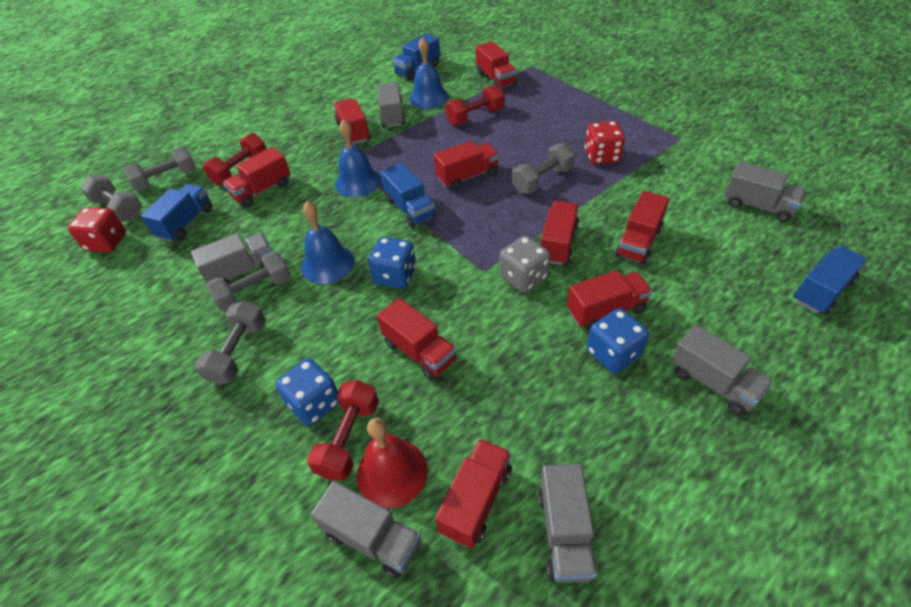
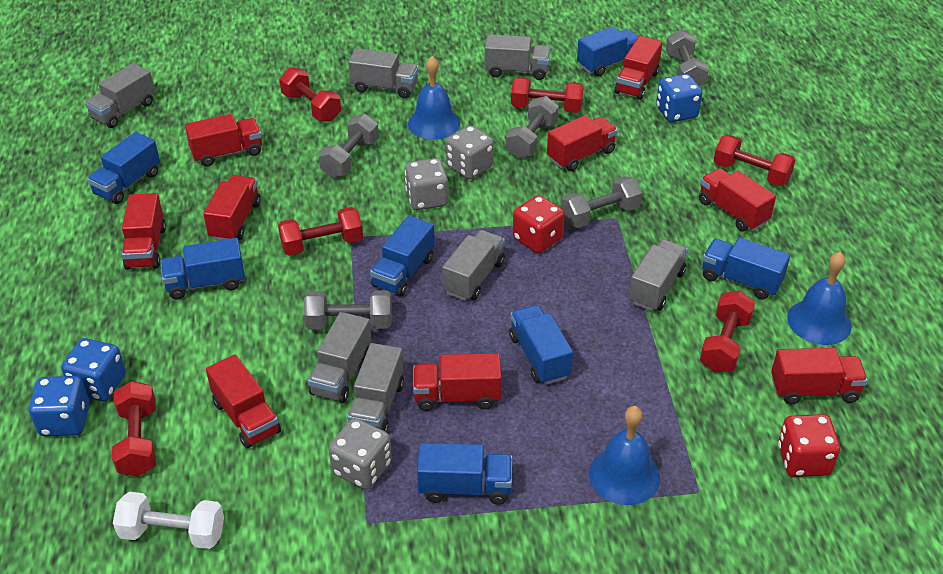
blue truck: 4 -> 7
grey dice: 1 -> 3
grey truck: 6 -> 7
red bell: 1 -> 0
red dumbbell: 3 -> 6
white dumbbell: 0 -> 1

